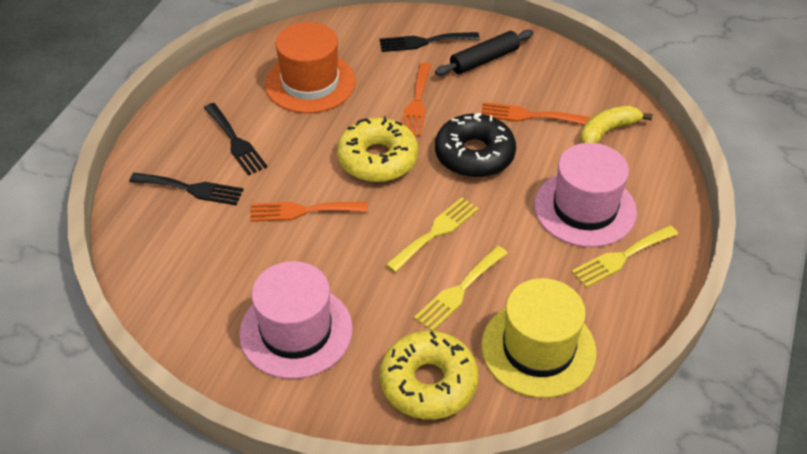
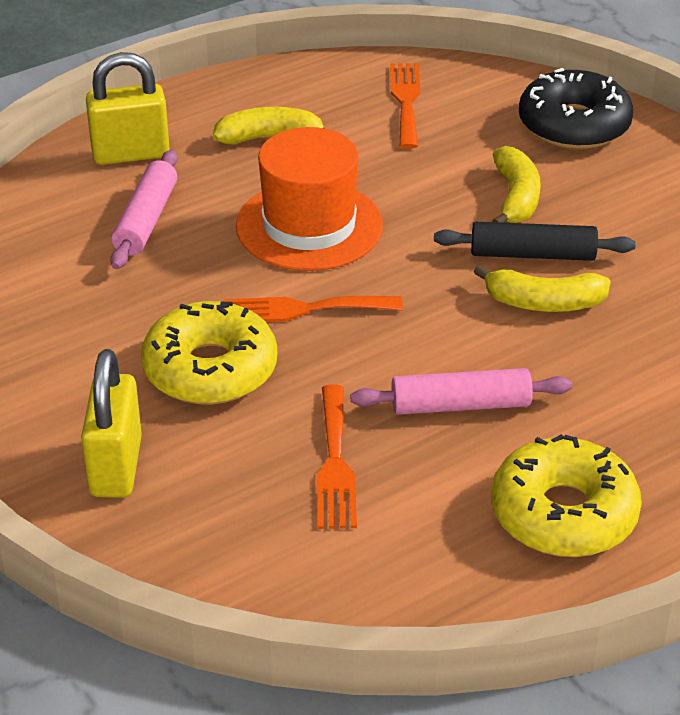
black fork: 3 -> 0
pink hat: 2 -> 0
pink rolling pin: 0 -> 2
yellow banana: 1 -> 3
yellow fork: 3 -> 0
yellow hat: 1 -> 0
yellow padlock: 0 -> 2

